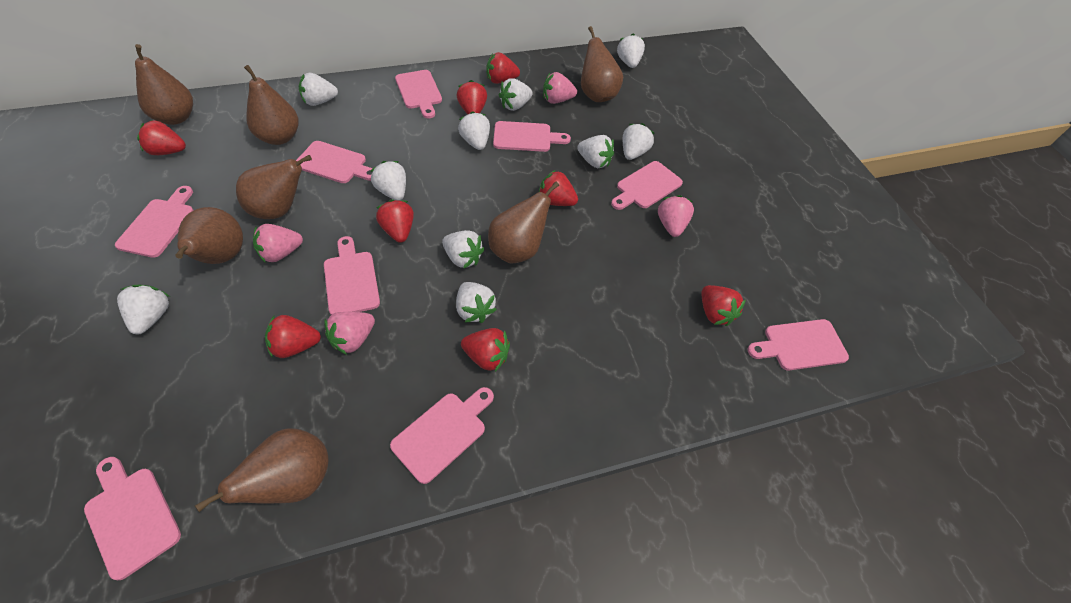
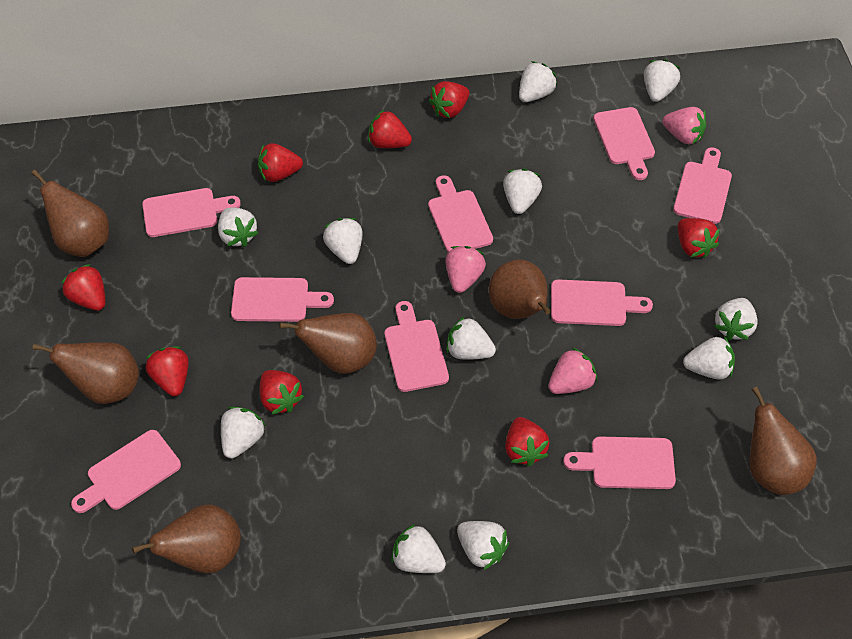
brown pear: 7 -> 6
pink strawberry: 4 -> 3
white strawberry: 10 -> 11

